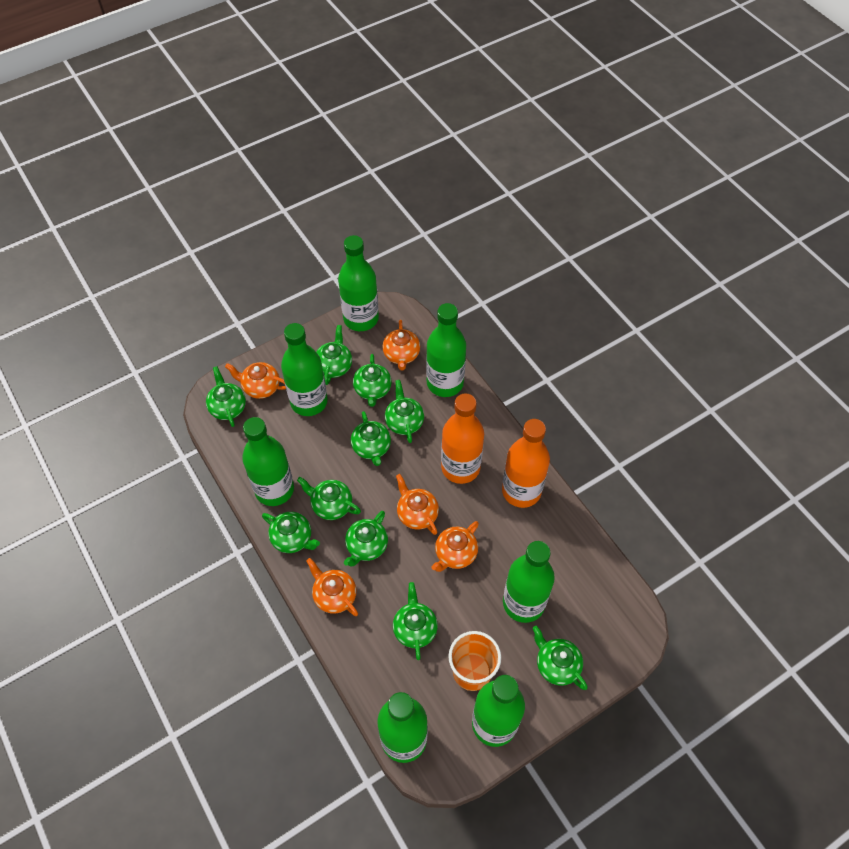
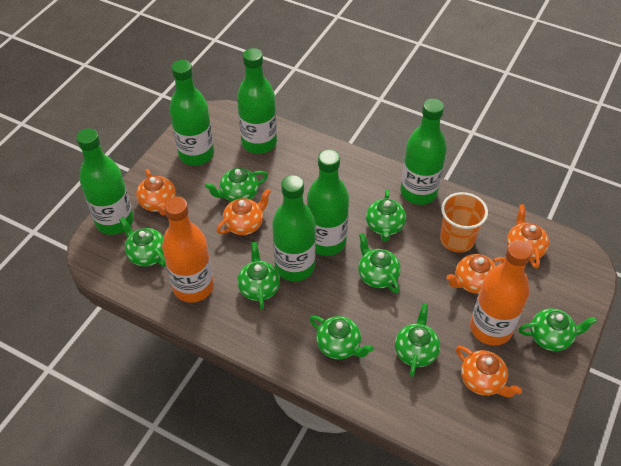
green bottle: 7 -> 6
green teapot: 10 -> 8

